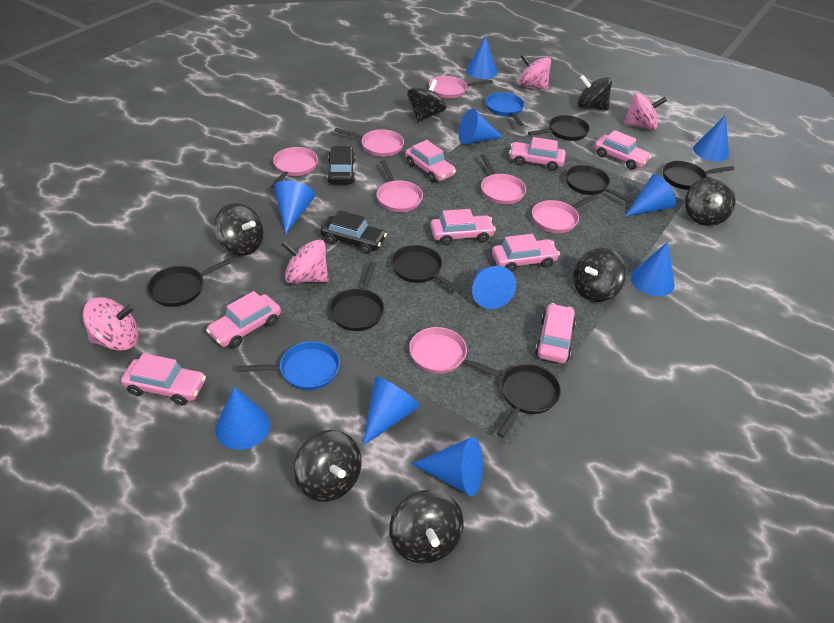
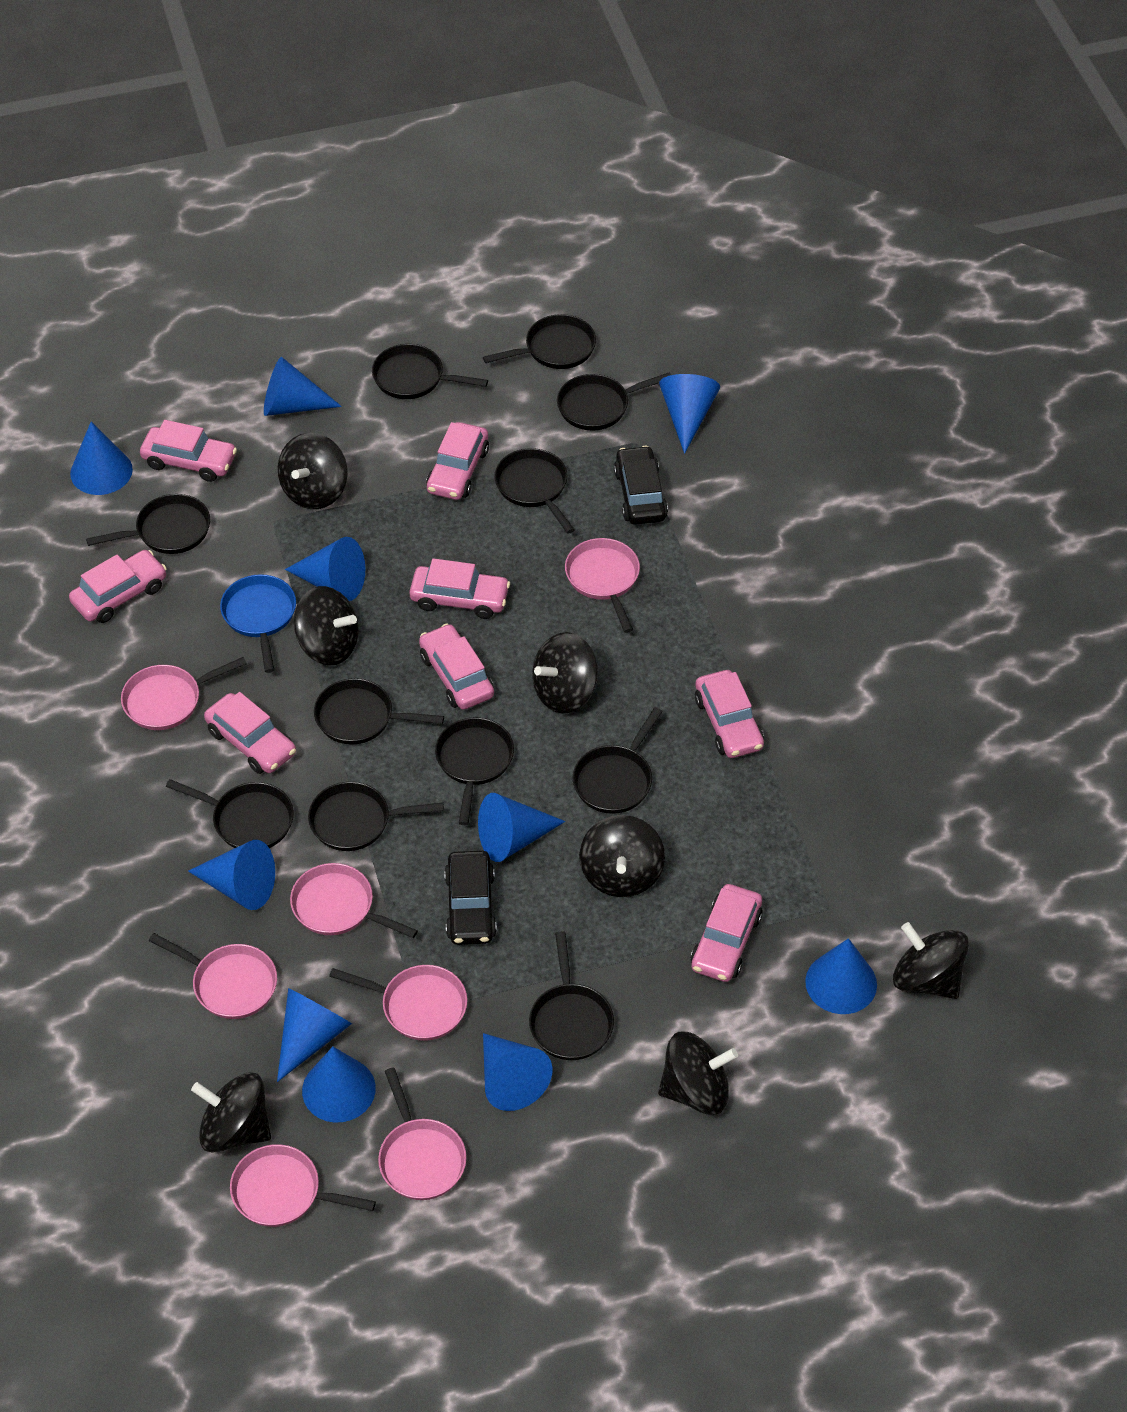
black pan: 7 -> 11
blue pan: 2 -> 1
pink spinning top: 4 -> 0

